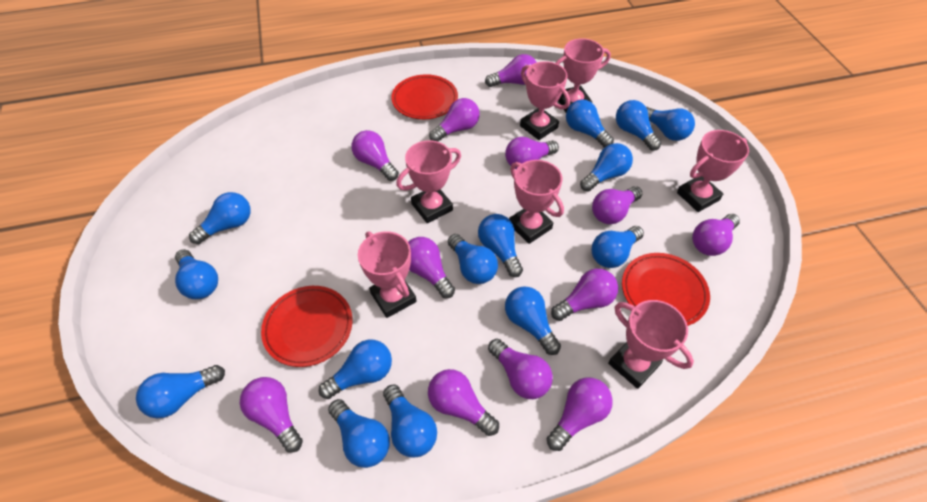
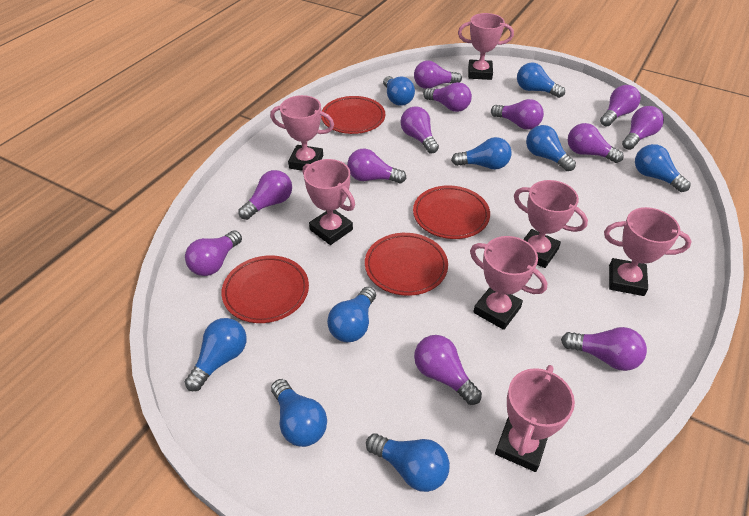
blue light bulb: 14 -> 9
red plate: 3 -> 4

